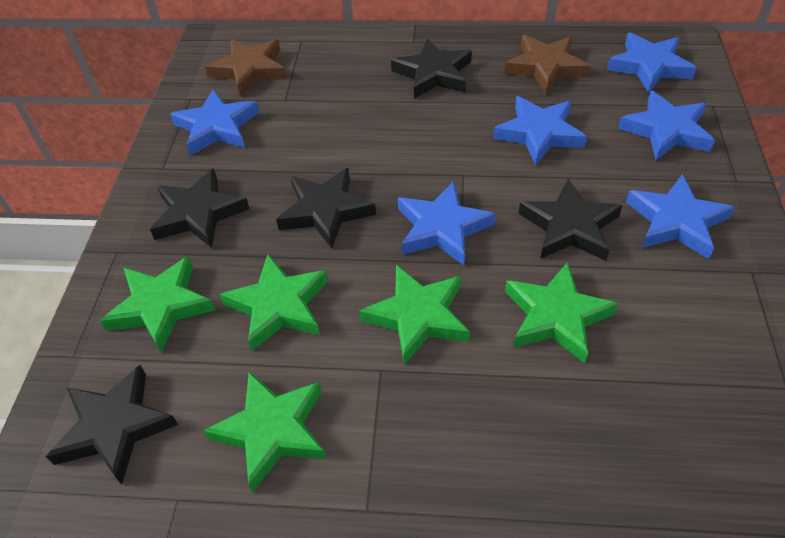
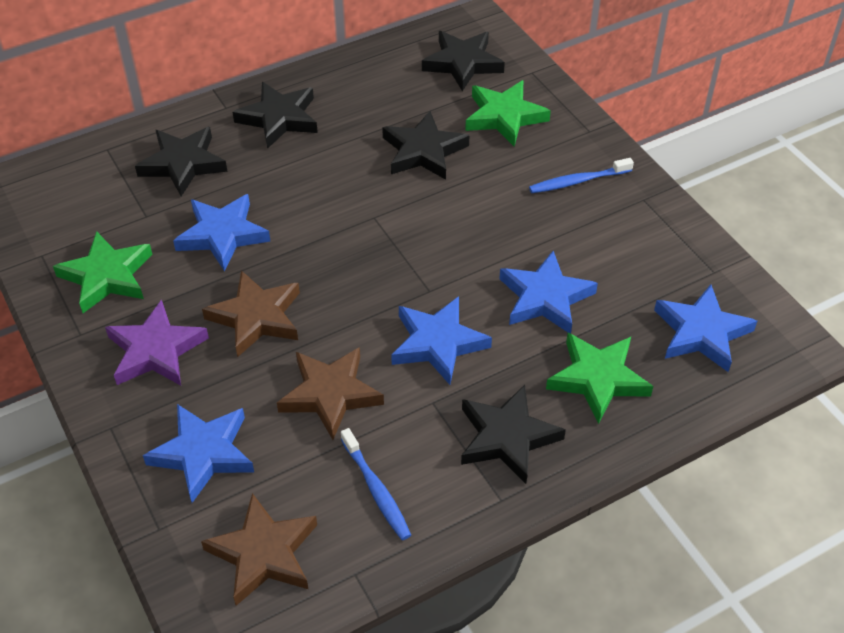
blue star: 6 -> 5
blue toothbrush: 0 -> 2
brown star: 2 -> 3
green star: 5 -> 3
purple star: 0 -> 1

